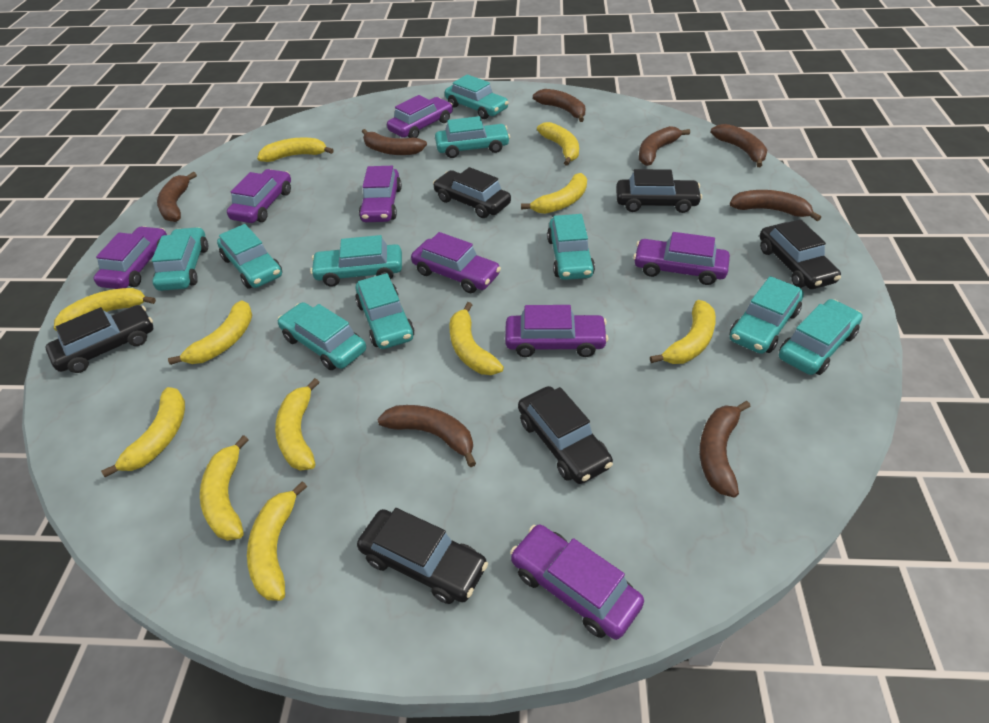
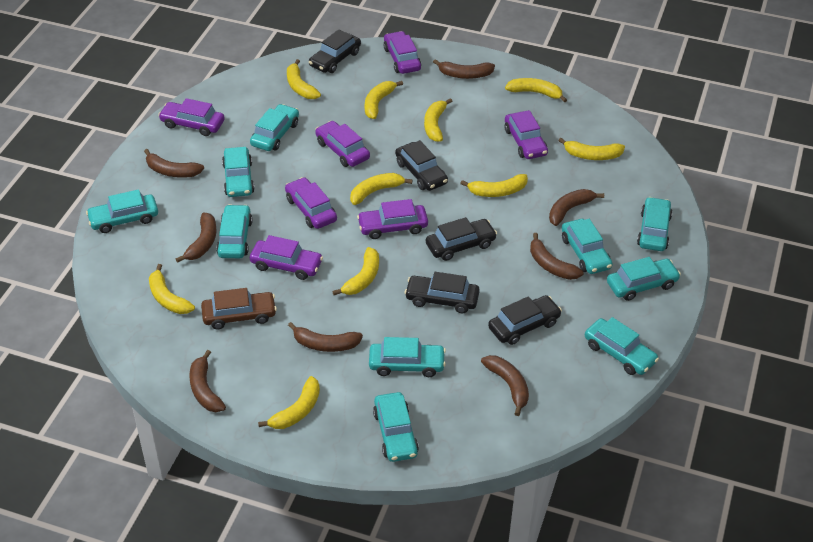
black car: 6 -> 5
brown car: 0 -> 1
purple car: 8 -> 7
yellow banana: 11 -> 10

